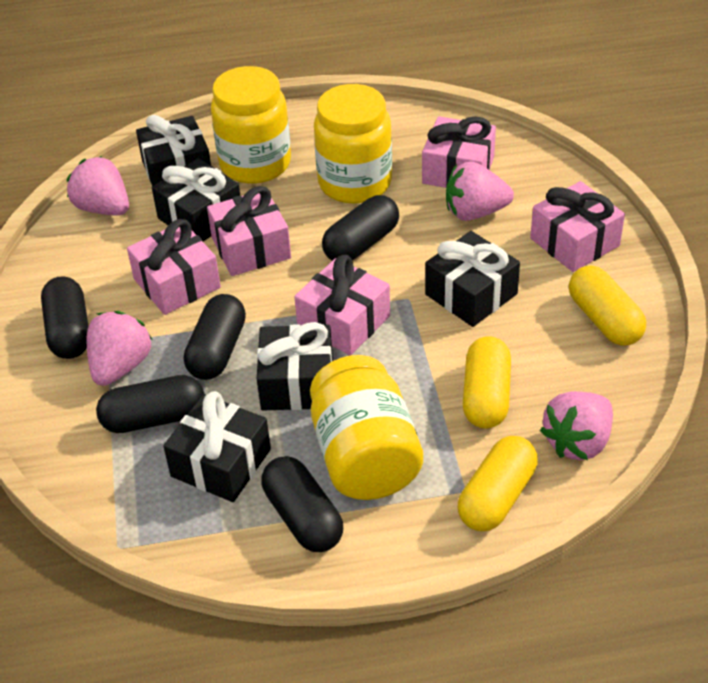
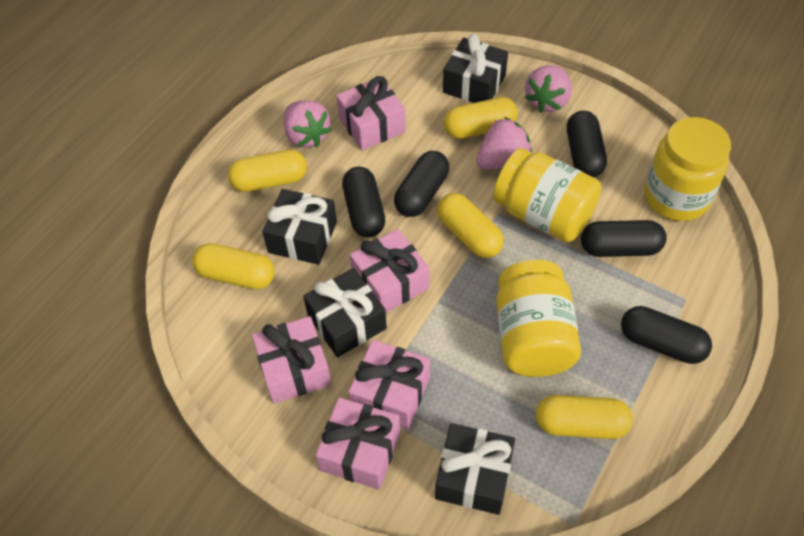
black gift: 5 -> 4
pink strawberry: 4 -> 3
yellow capsule: 3 -> 5

